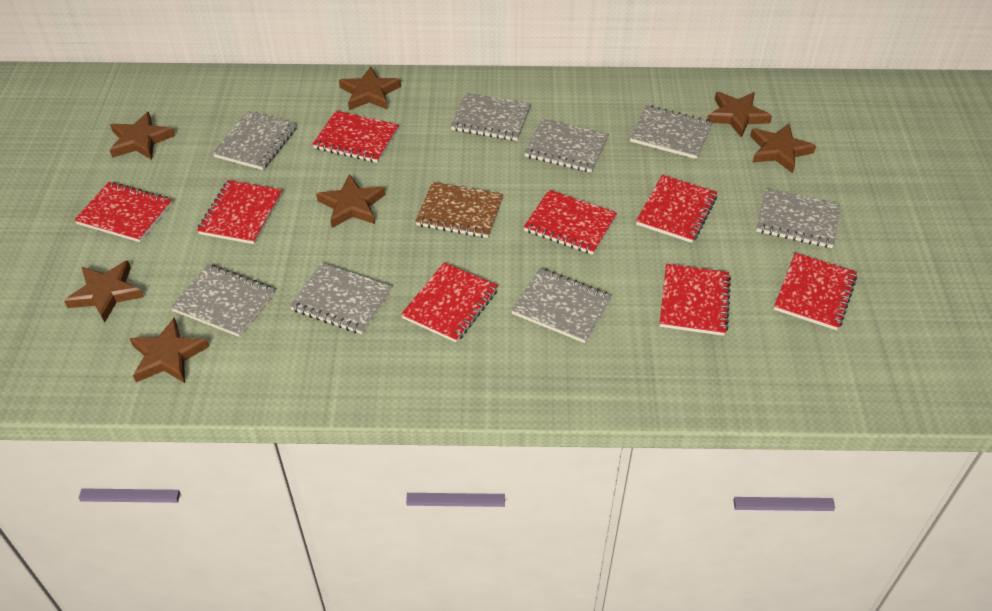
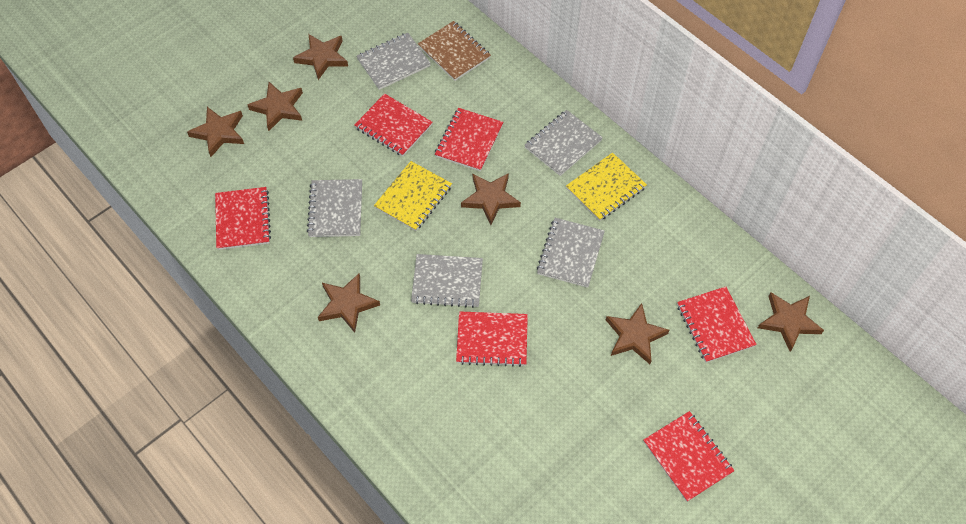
grey notebook: 8 -> 5
red notebook: 8 -> 6
yellow notebook: 0 -> 2

